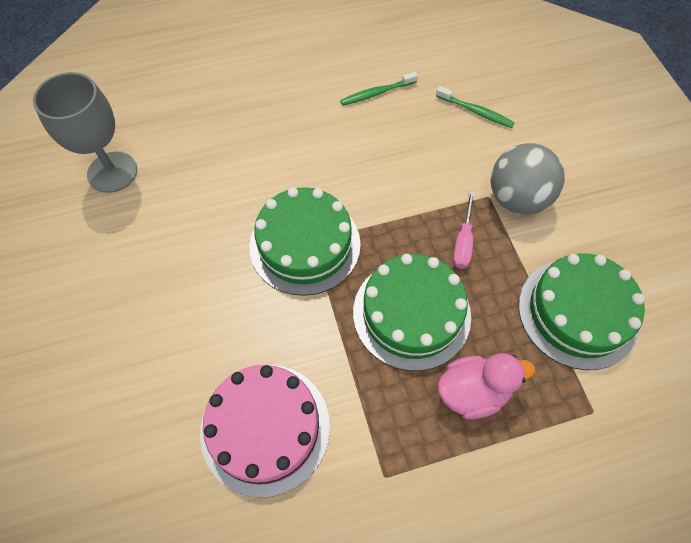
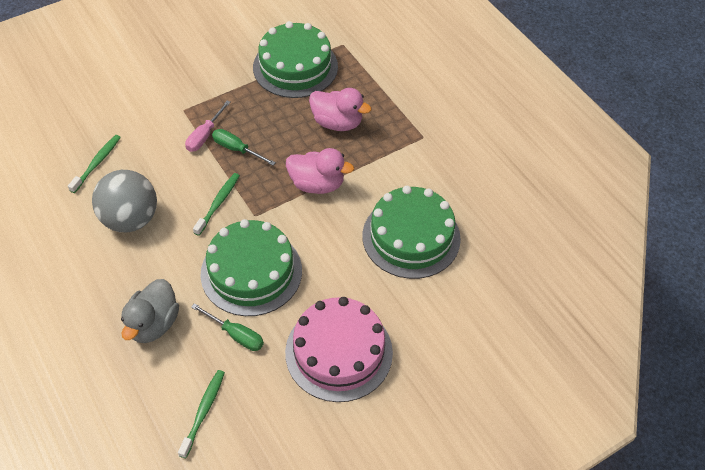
green screwdriver: 0 -> 2
green toothbrush: 2 -> 3
grey duck: 0 -> 1
grey goblet: 1 -> 0
pink duck: 1 -> 2

